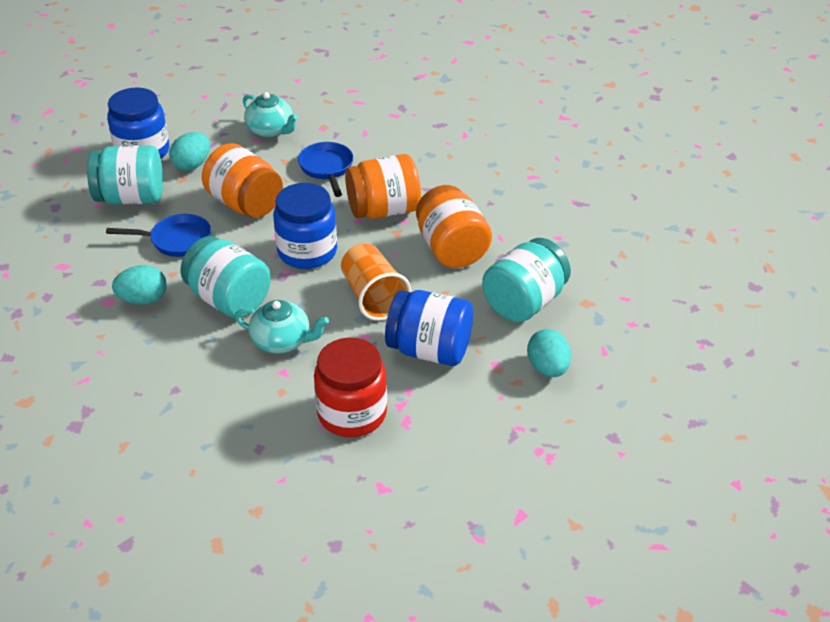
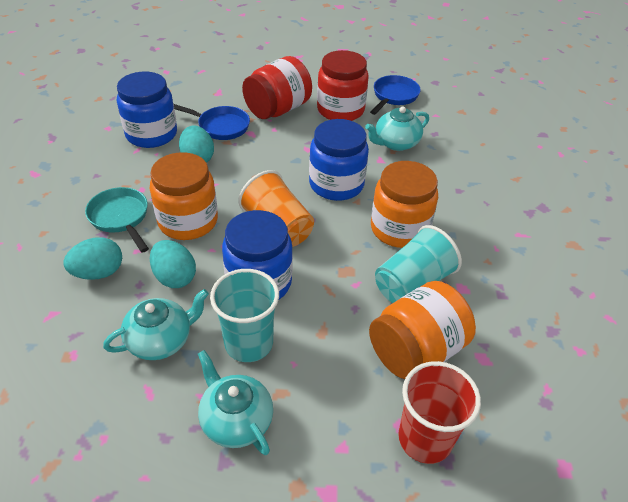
red cup: 0 -> 1
red jar: 1 -> 2
turquoise cup: 0 -> 2
turquoise jar: 3 -> 0
turquoise pan: 0 -> 1
turquoise teapot: 2 -> 3

